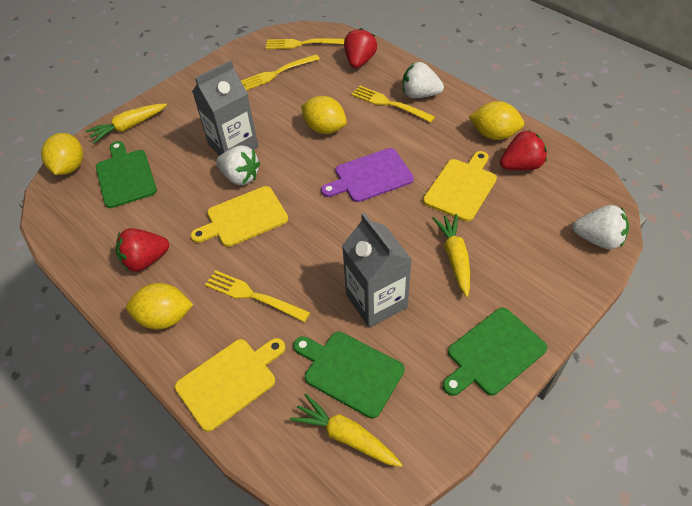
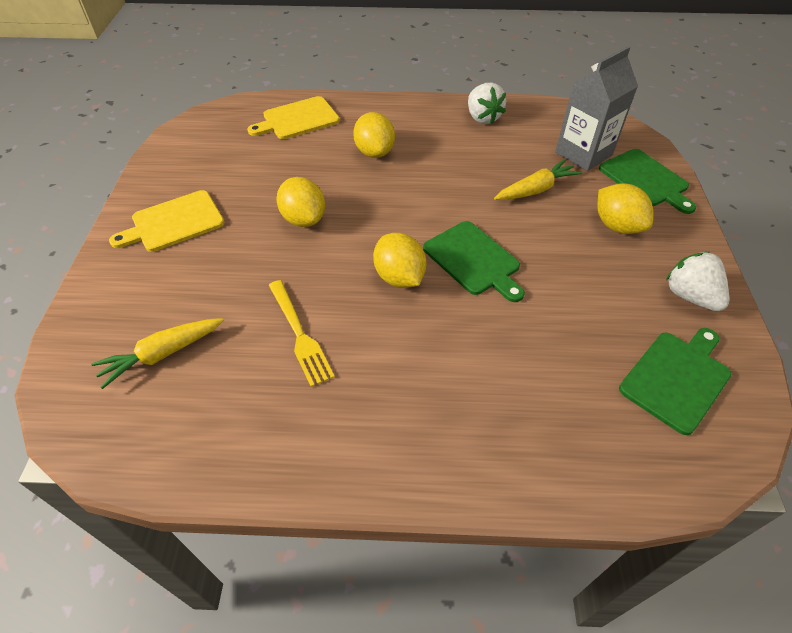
grey carton: 2 -> 1
purple cutting board: 1 -> 0
red strawberry: 3 -> 0
white strawberry: 3 -> 2
yellow carrot: 3 -> 2
yellow cutting board: 3 -> 2
yellow fork: 4 -> 1

